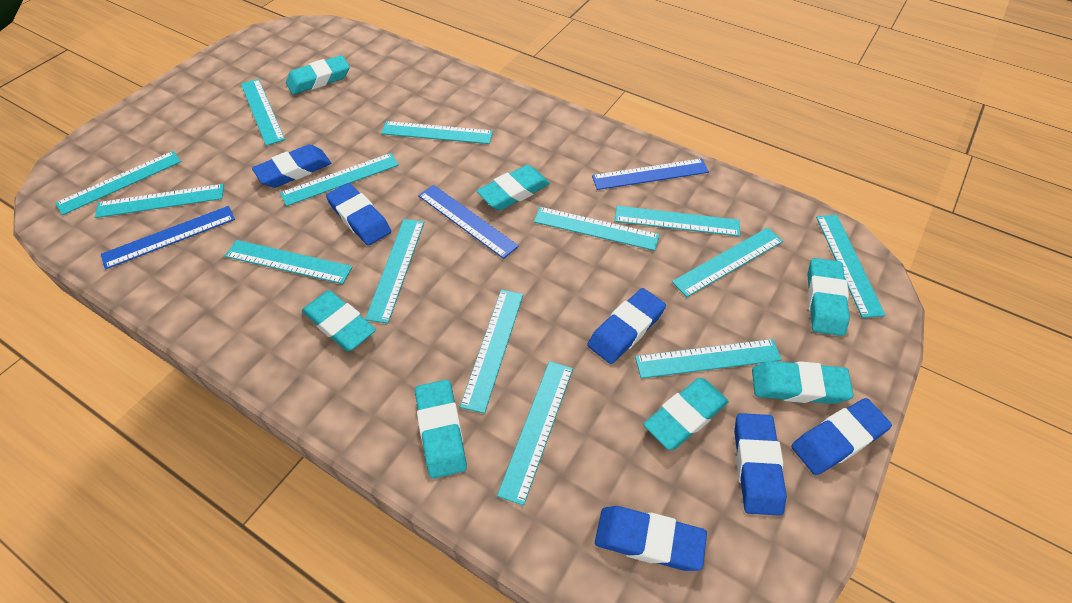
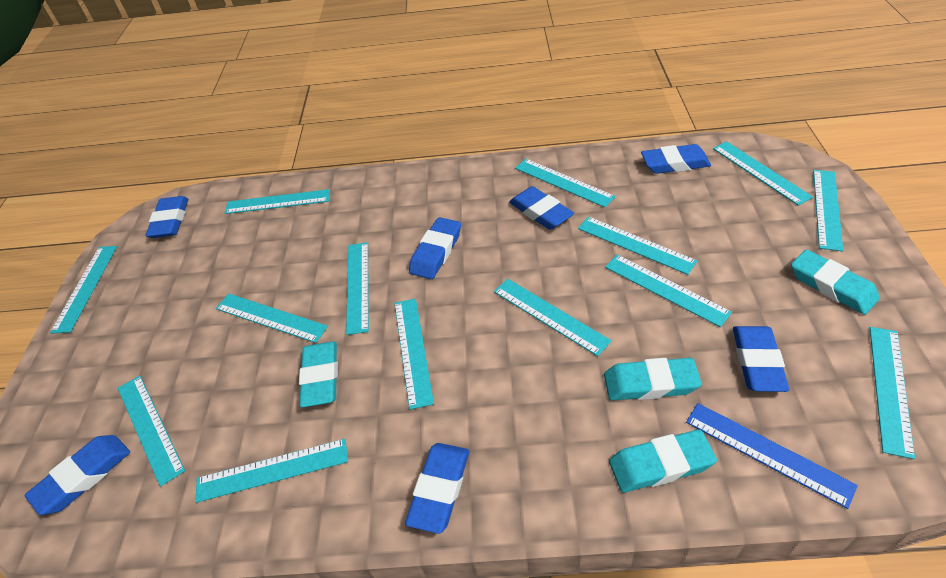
blue eraser: 6 -> 7
blue ruler: 3 -> 1
turquoise eraser: 7 -> 4

